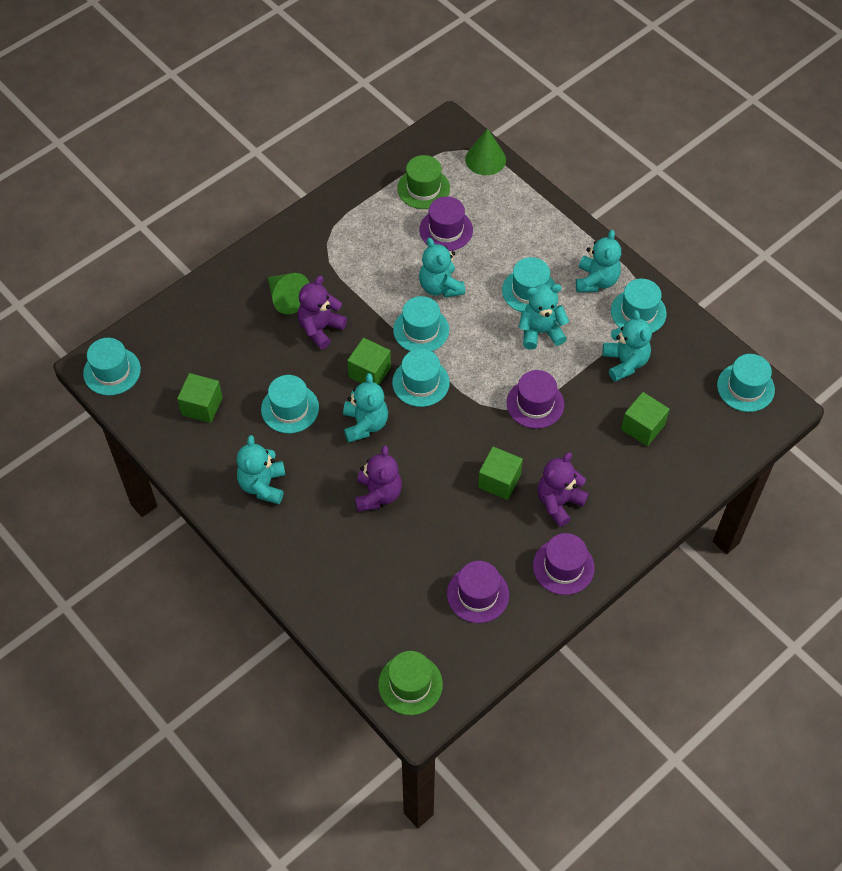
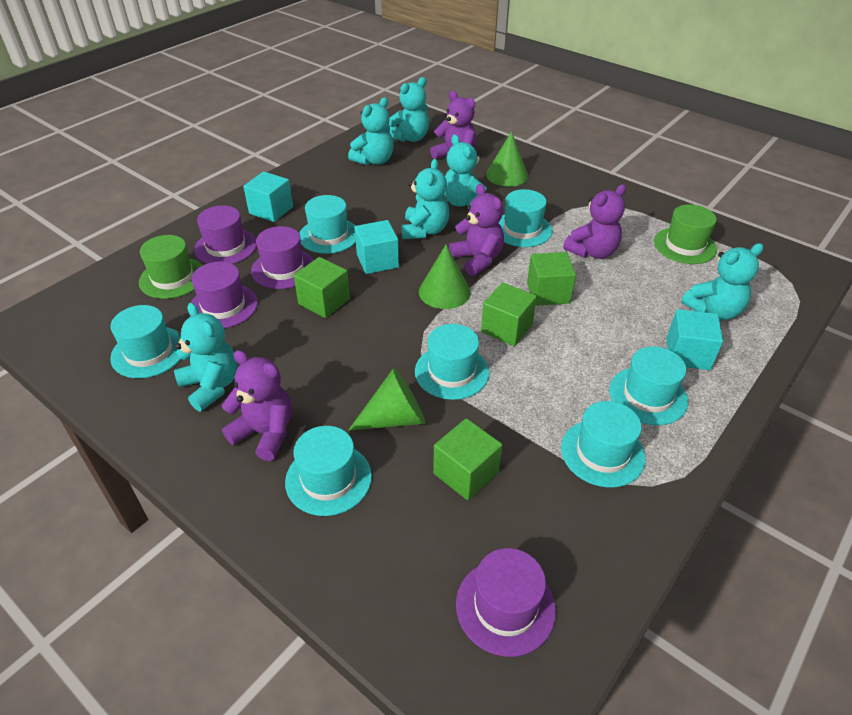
green cone: 2 -> 3
purple teddy bear: 3 -> 4
turquoise cube: 0 -> 3

